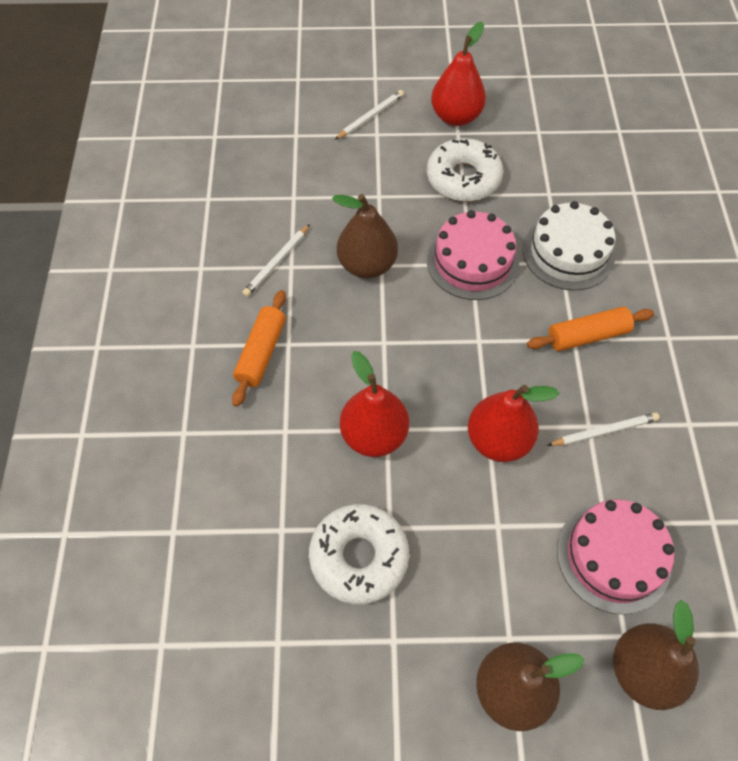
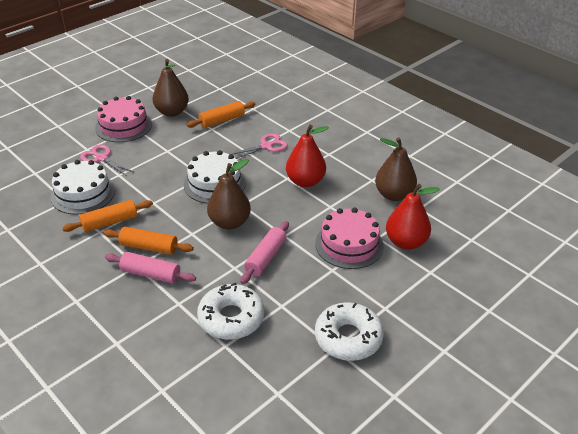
orange rolling pin: 2 -> 3
pink rolling pin: 0 -> 2
pink scissors: 0 -> 2
red pear: 3 -> 2
white cake: 1 -> 2
white pencil: 3 -> 0

